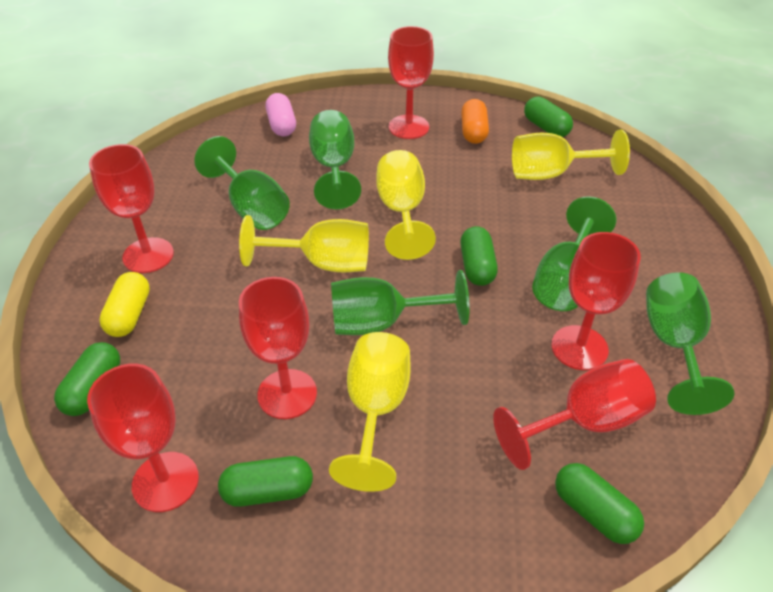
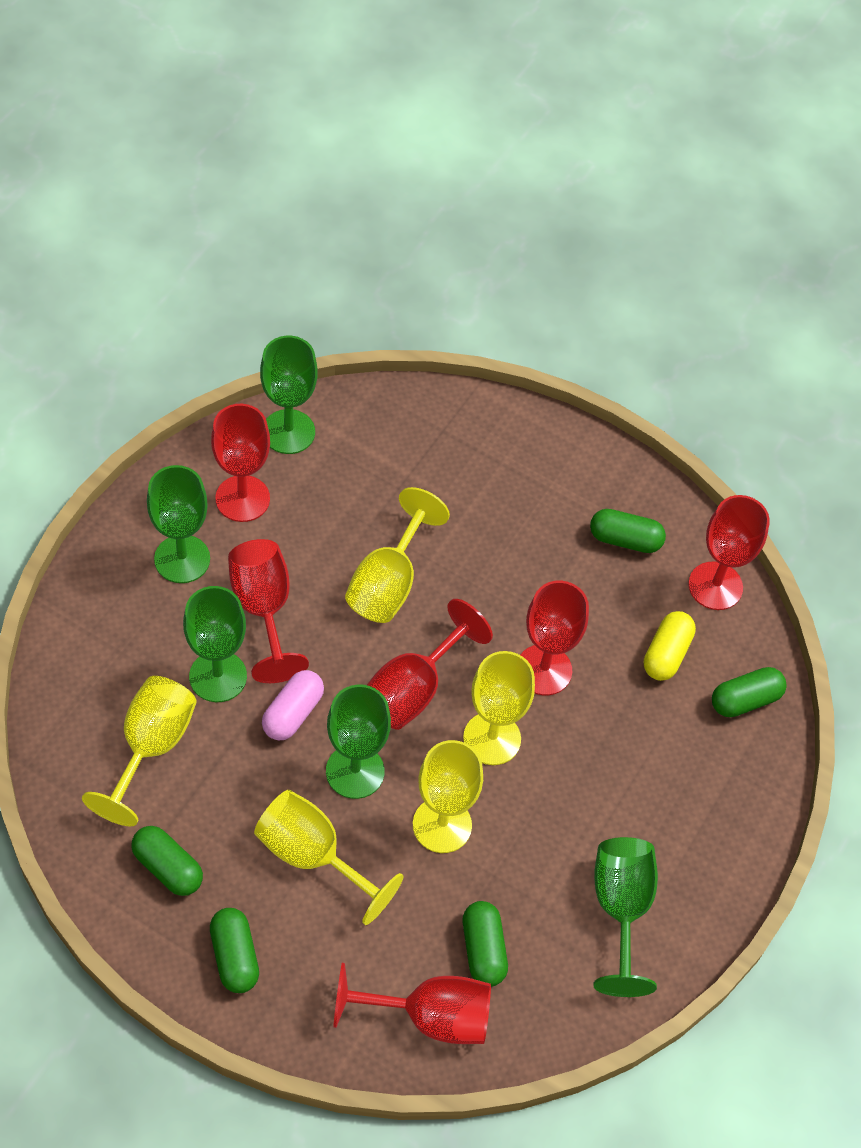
orange capsule: 1 -> 0
yellow goblet: 4 -> 5

